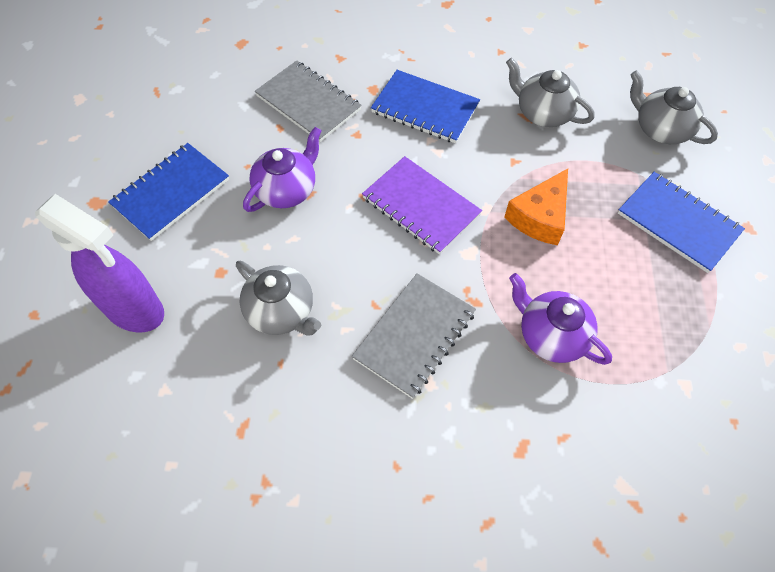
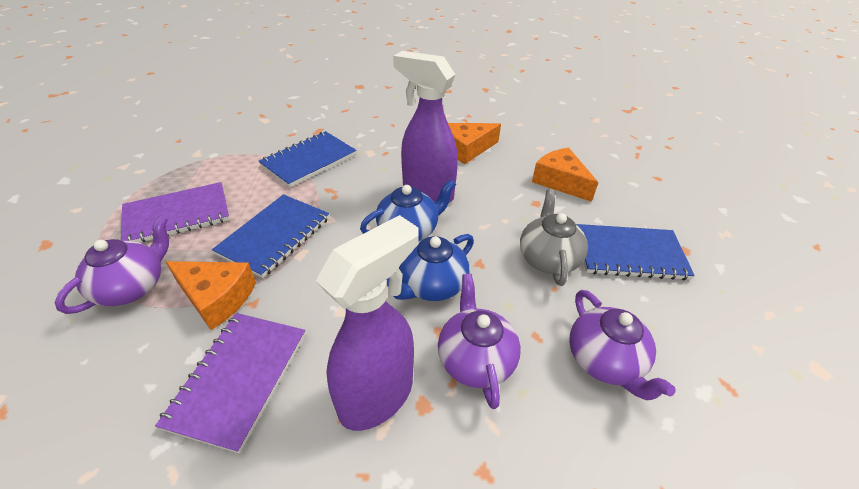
blue teapot: 0 -> 2
grey notebook: 2 -> 0
grey teapot: 3 -> 1
orange cheese: 1 -> 3
purple notebook: 1 -> 2
purple spray bottle: 1 -> 2
purple teapot: 2 -> 3

